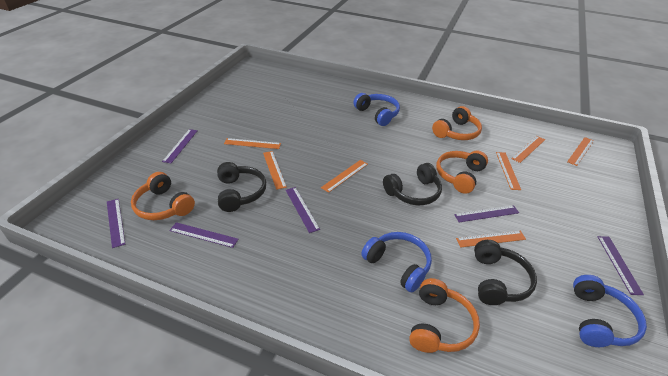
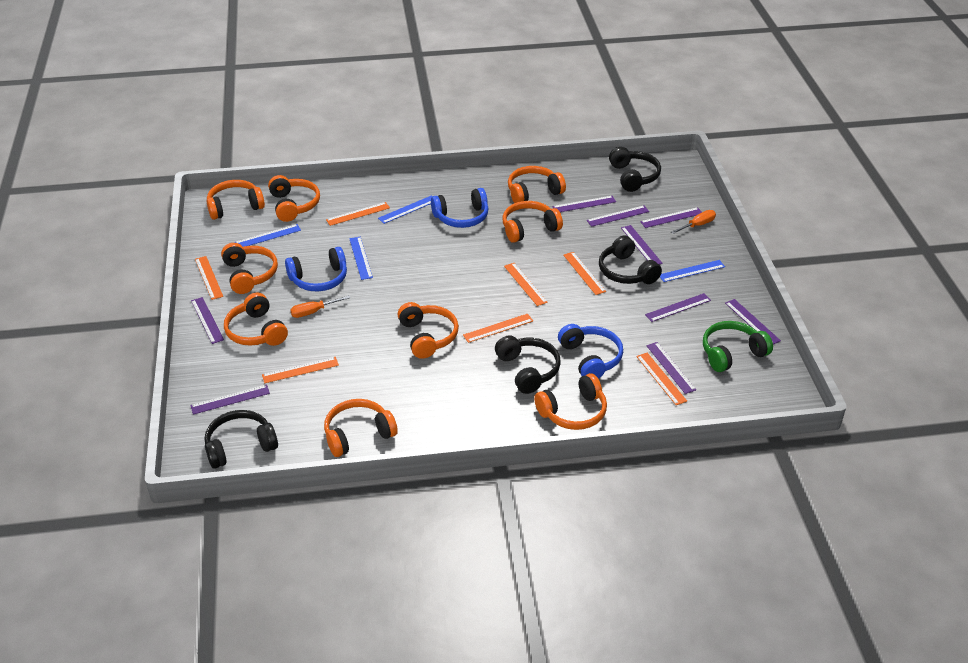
black headphones: 3 -> 4
blue ruler: 0 -> 4
green headphones: 0 -> 1
orange headphones: 4 -> 9
orange screwdriver: 0 -> 2
purple ruler: 6 -> 9

